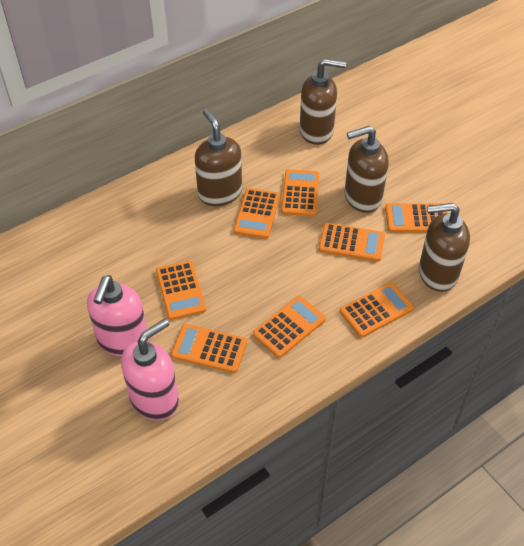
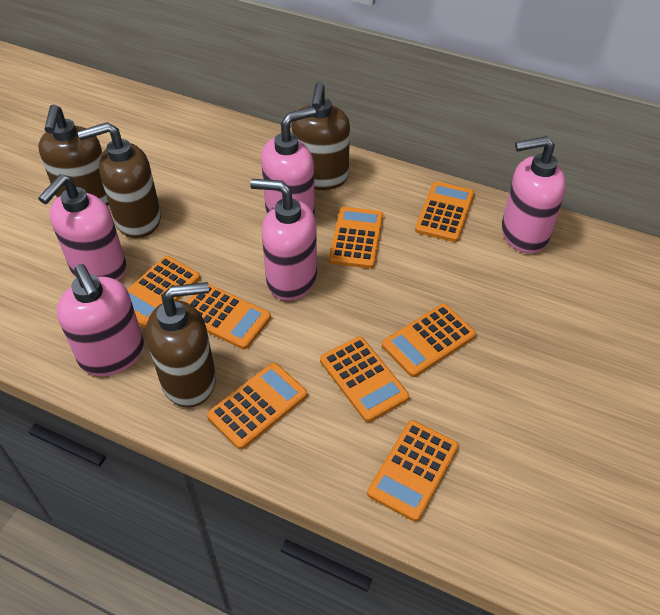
pink soap dispenser: 2 -> 5

